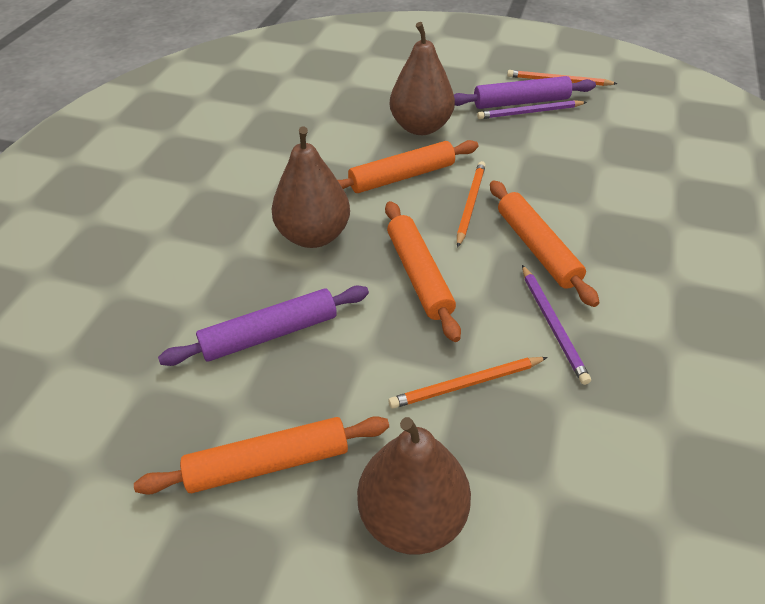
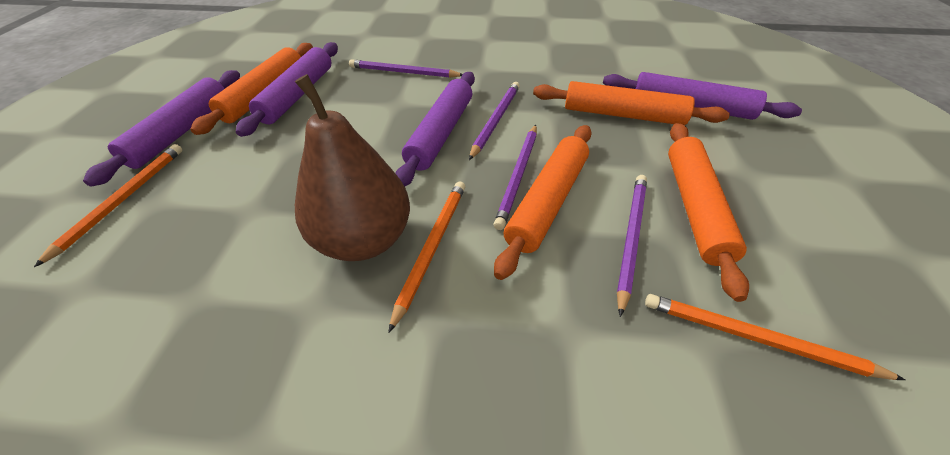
brown pear: 3 -> 1
purple pencil: 2 -> 4
purple rolling pin: 2 -> 4

